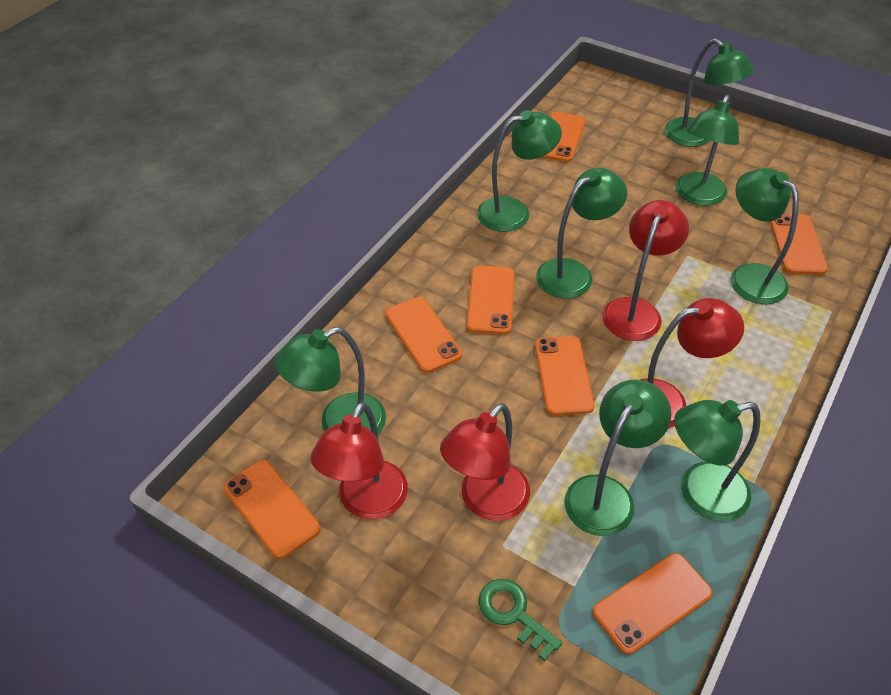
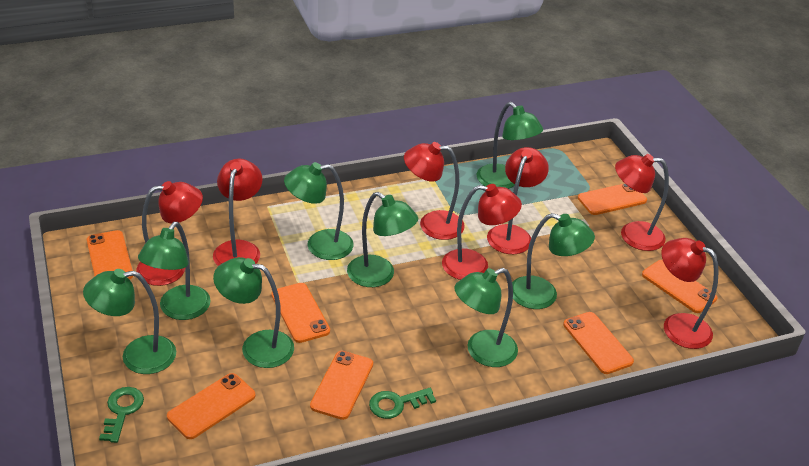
green key: 1 -> 2
red lamp: 4 -> 7

